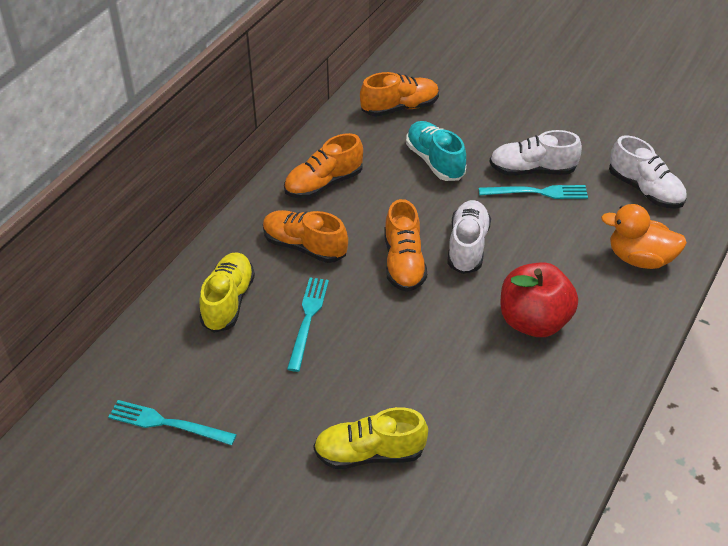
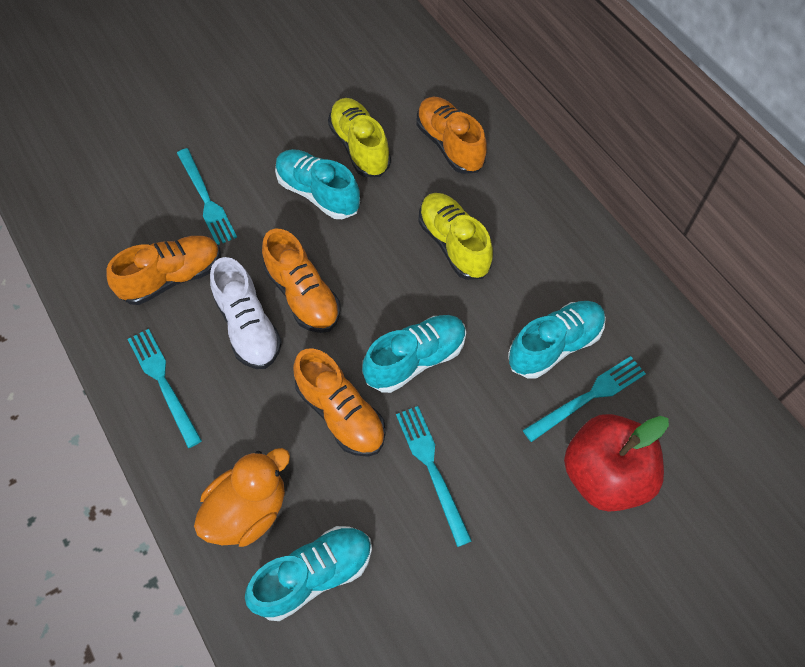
turquoise fork: 3 -> 4
turquoise shoe: 1 -> 4
white shoe: 3 -> 1

